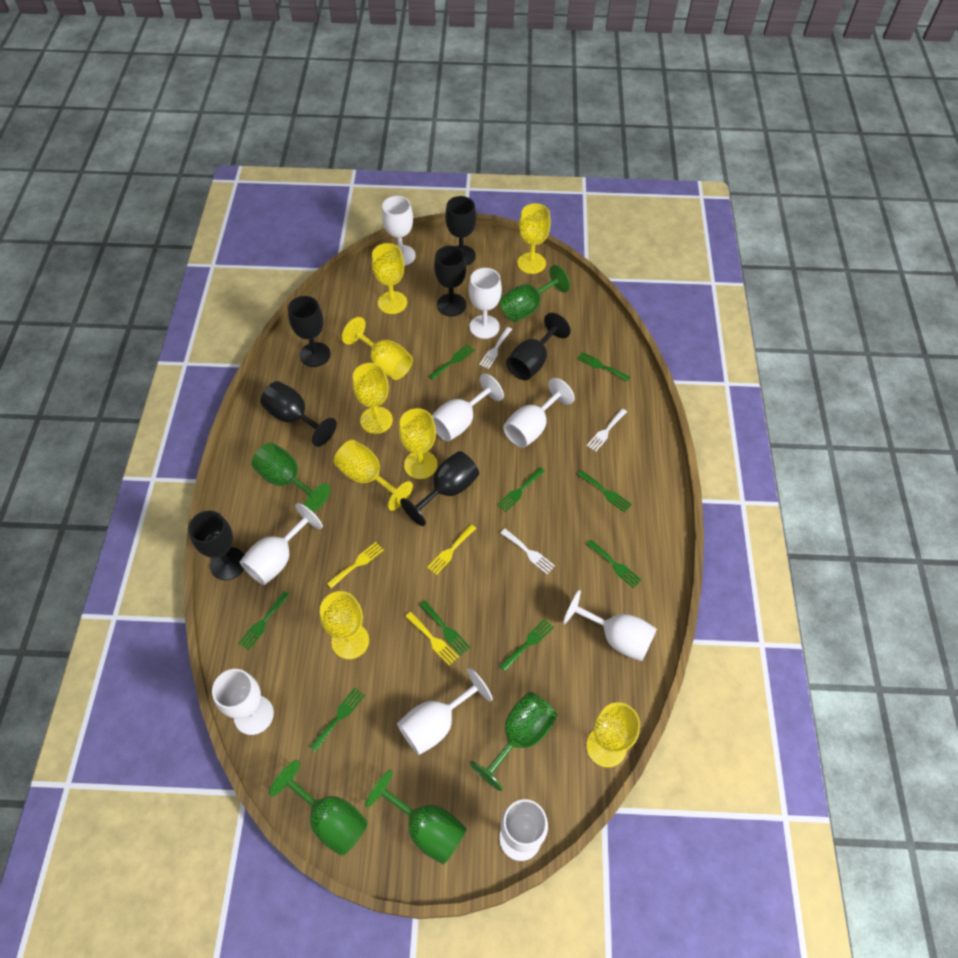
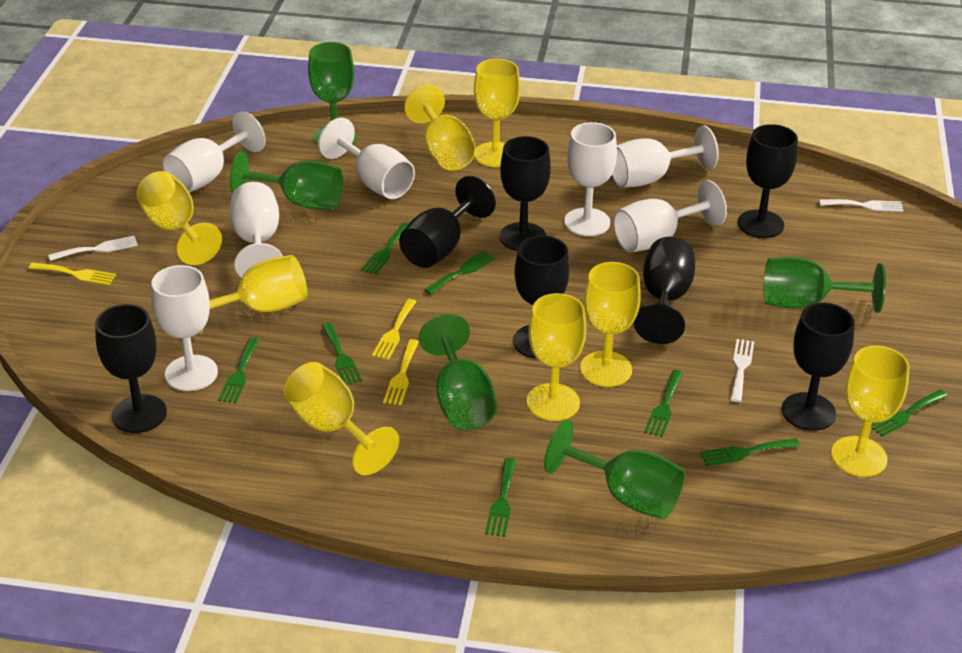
green fork: 9 -> 8
white goblet: 9 -> 7

